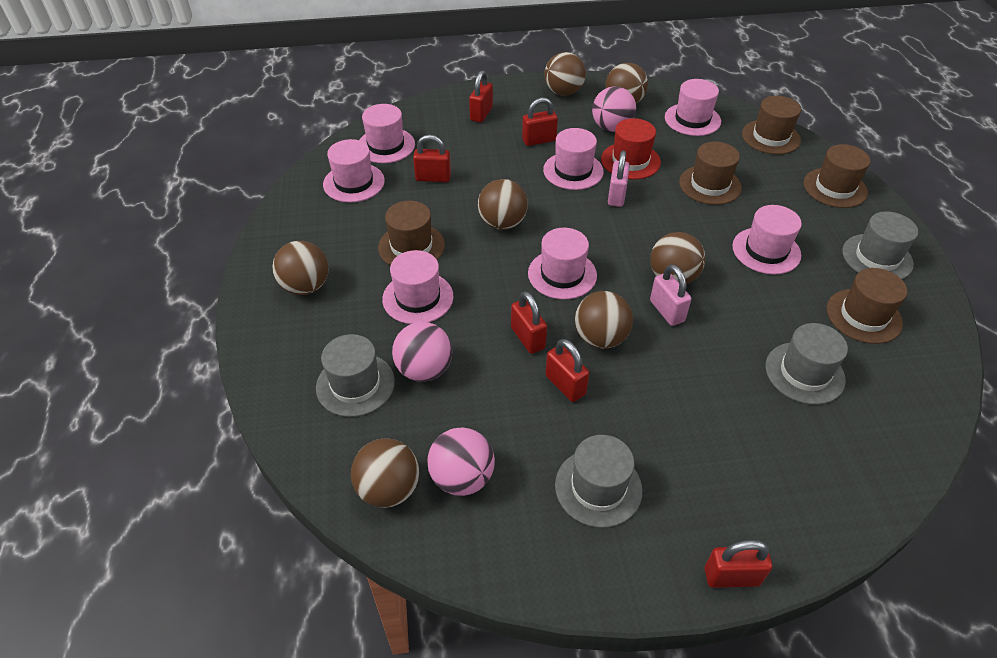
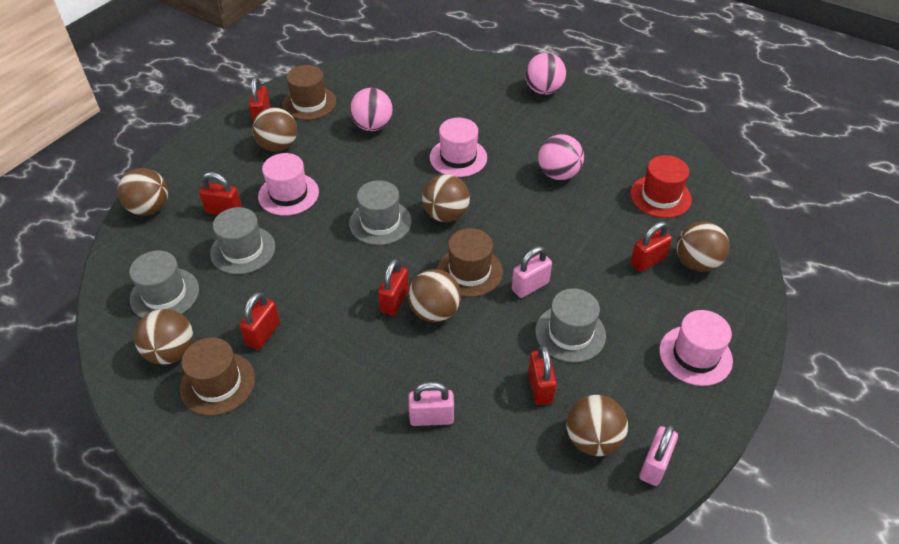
brown hat: 5 -> 3
pink hat: 7 -> 3
pink padlock: 2 -> 3

